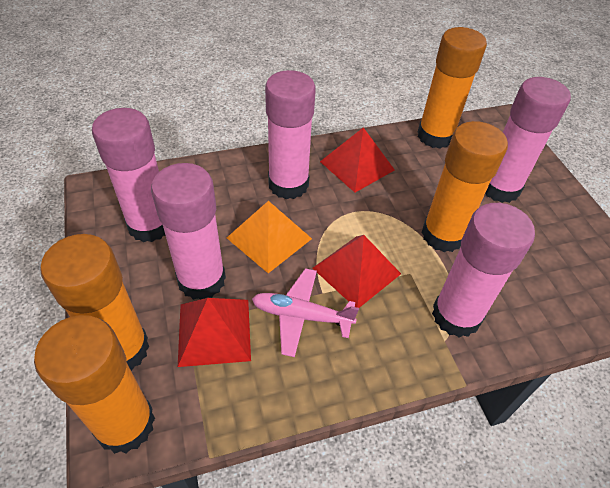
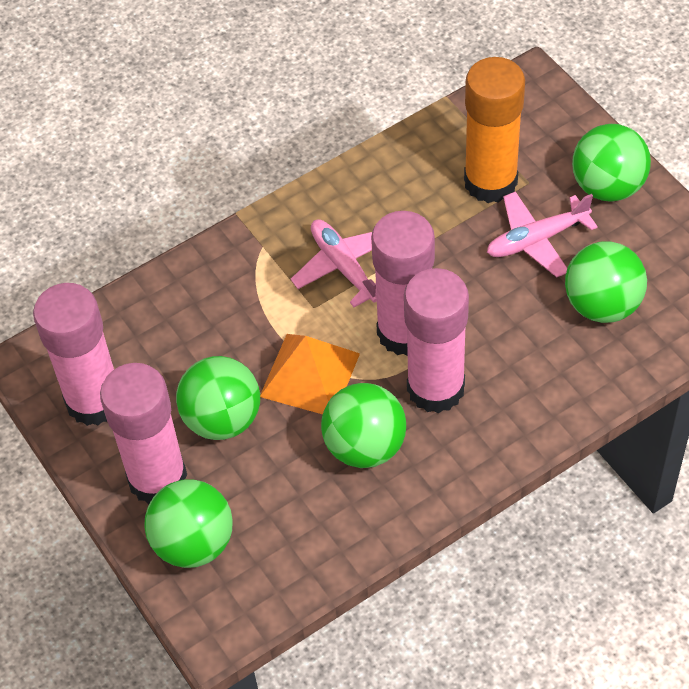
green ball: 0 -> 5
orange glue stick: 4 -> 1
pink glue stick: 5 -> 4
pink plane: 1 -> 2
red pyramid: 3 -> 0

